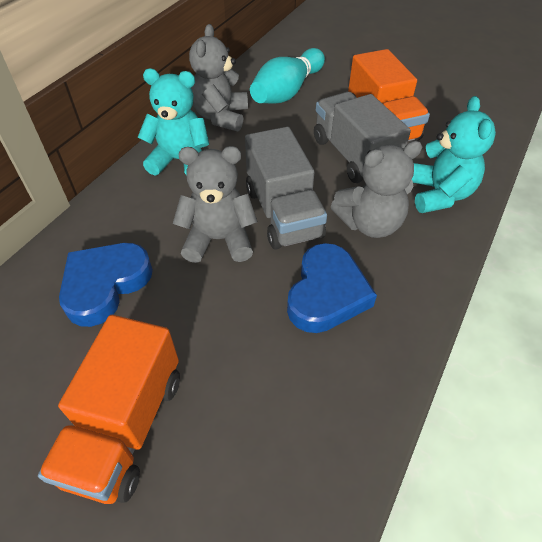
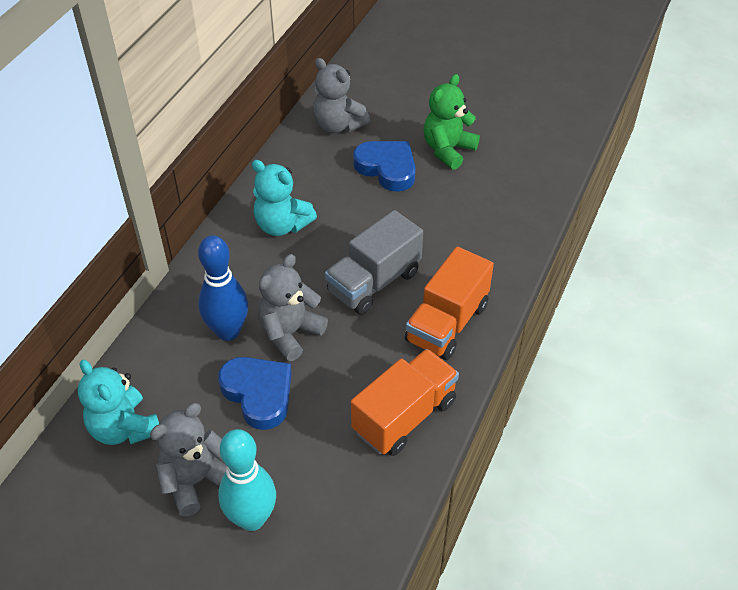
blue bowling pin: 0 -> 1
green teddy bear: 0 -> 1
grey truck: 2 -> 1

